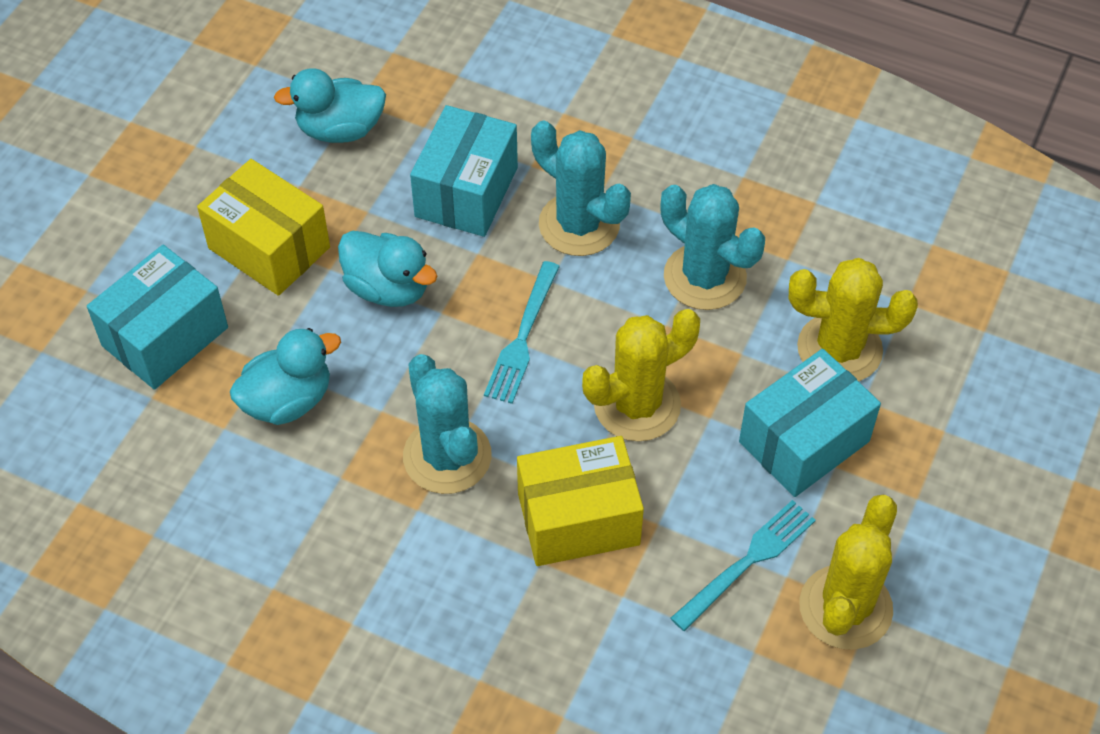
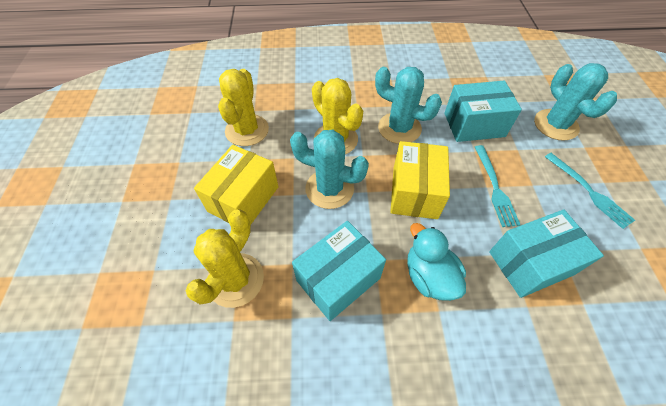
turquoise duck: 3 -> 1

